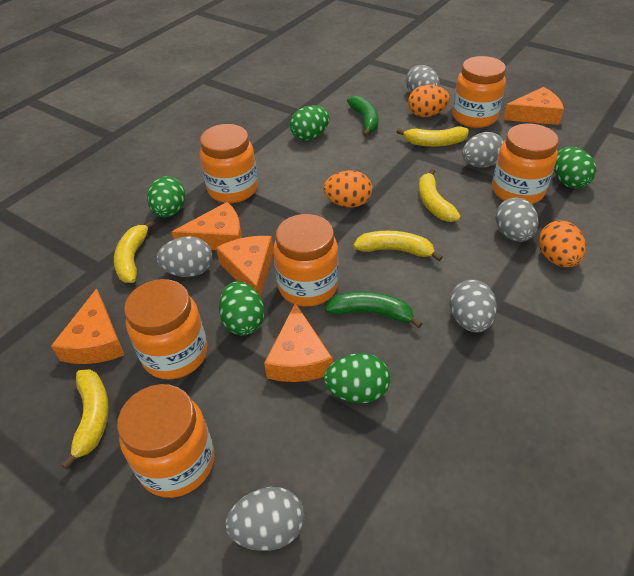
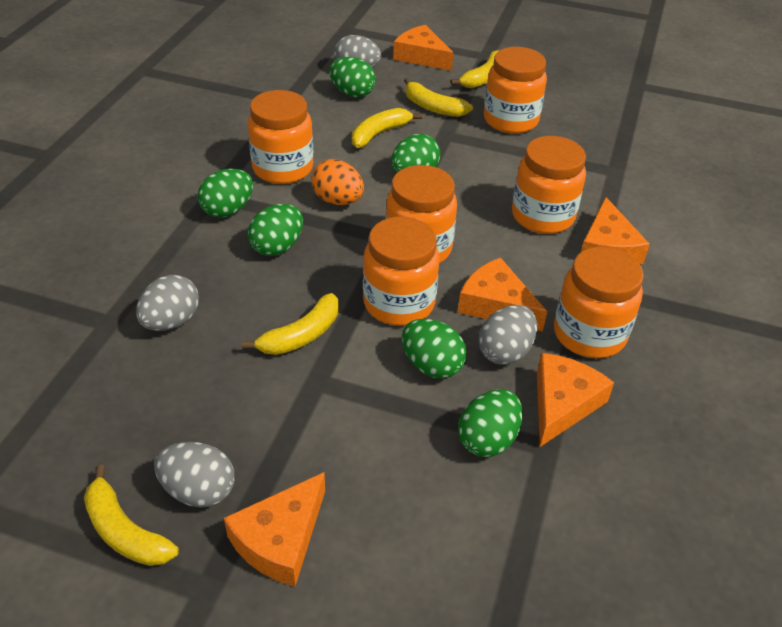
green banana: 2 -> 0
green egg: 5 -> 6
grey egg: 6 -> 4
orange egg: 3 -> 1

